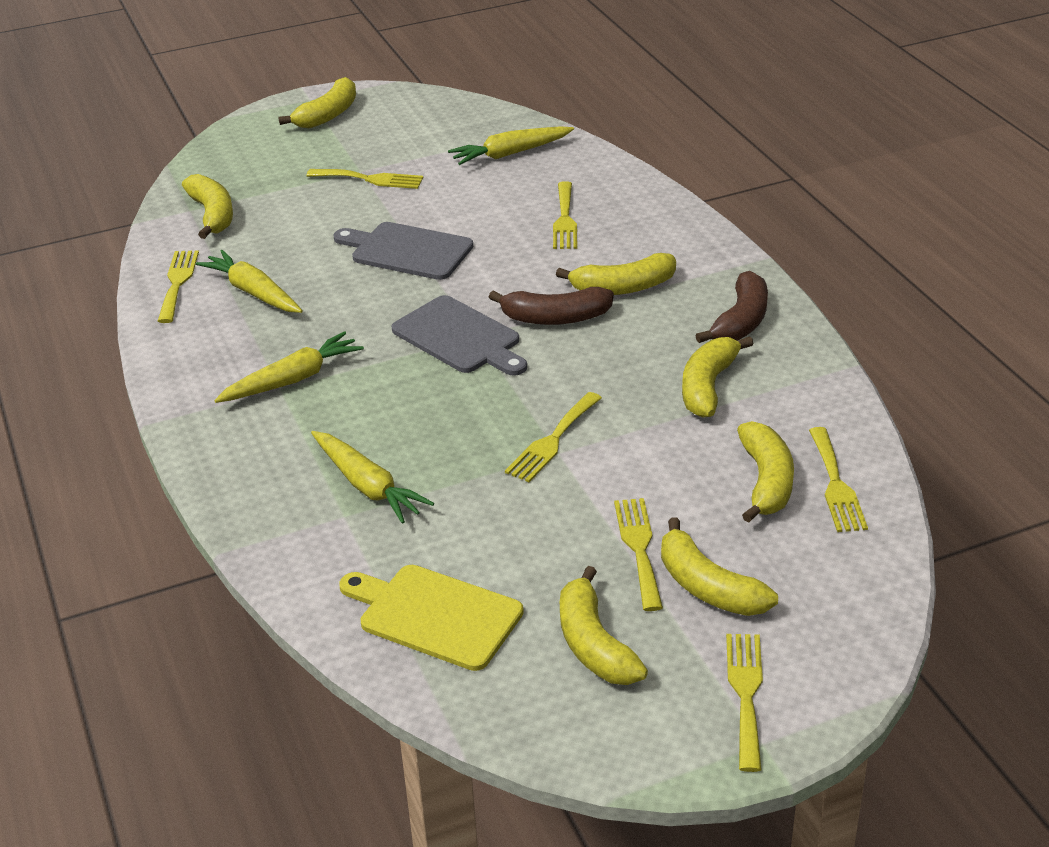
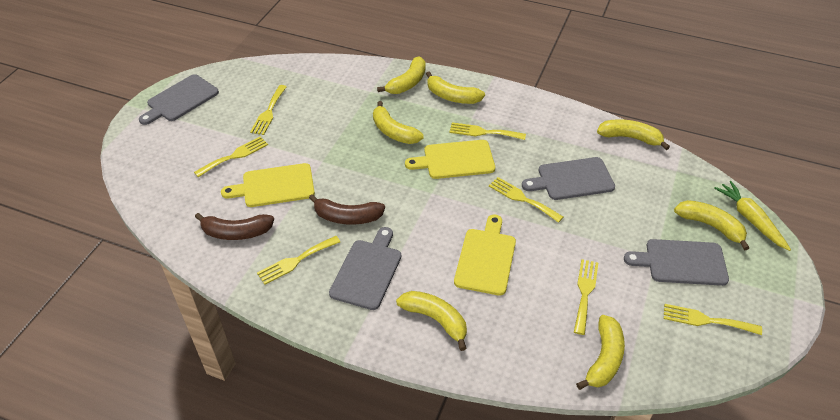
grey cutting board: 2 -> 4
yellow carrot: 4 -> 1
yellow cutting board: 1 -> 3

